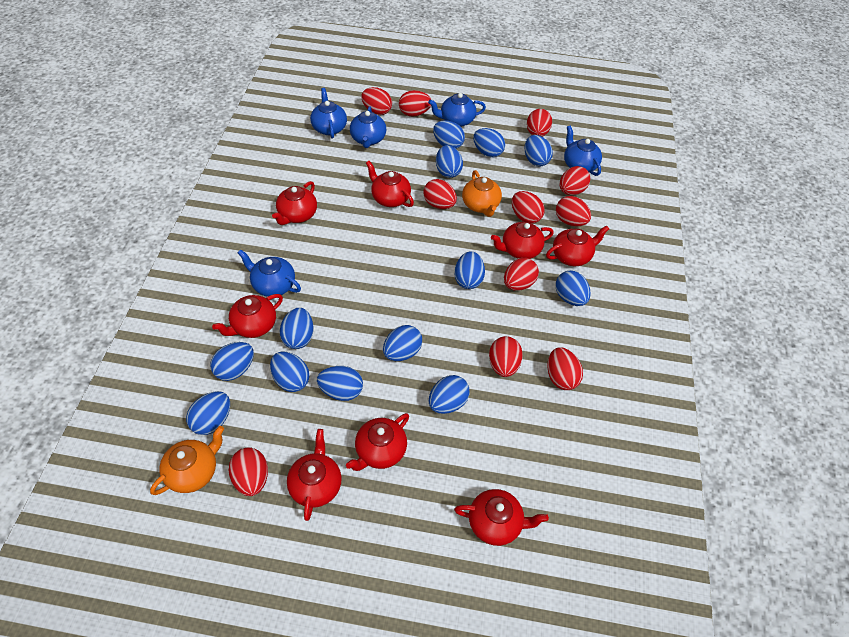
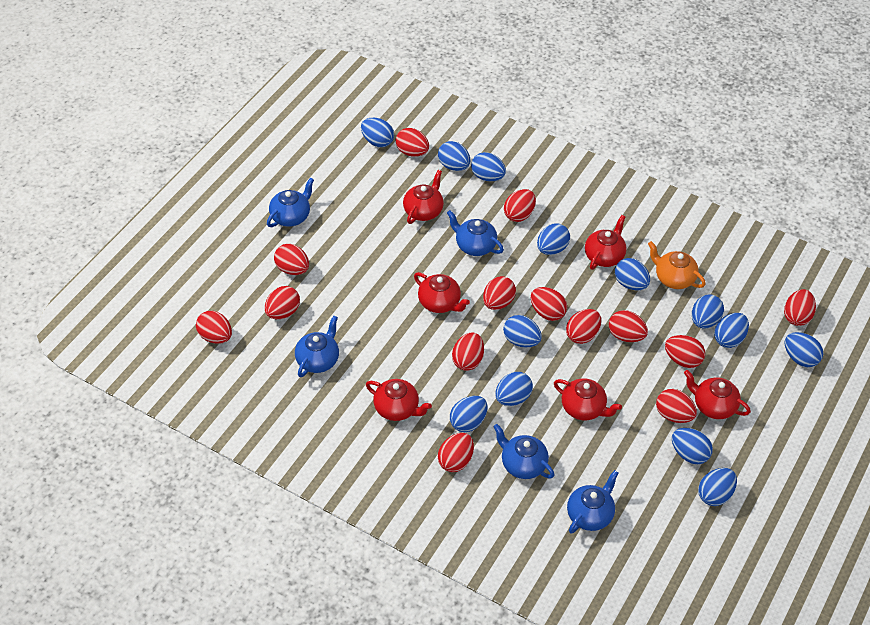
orange teapot: 2 -> 1
red egg: 11 -> 14
red teapot: 8 -> 6

